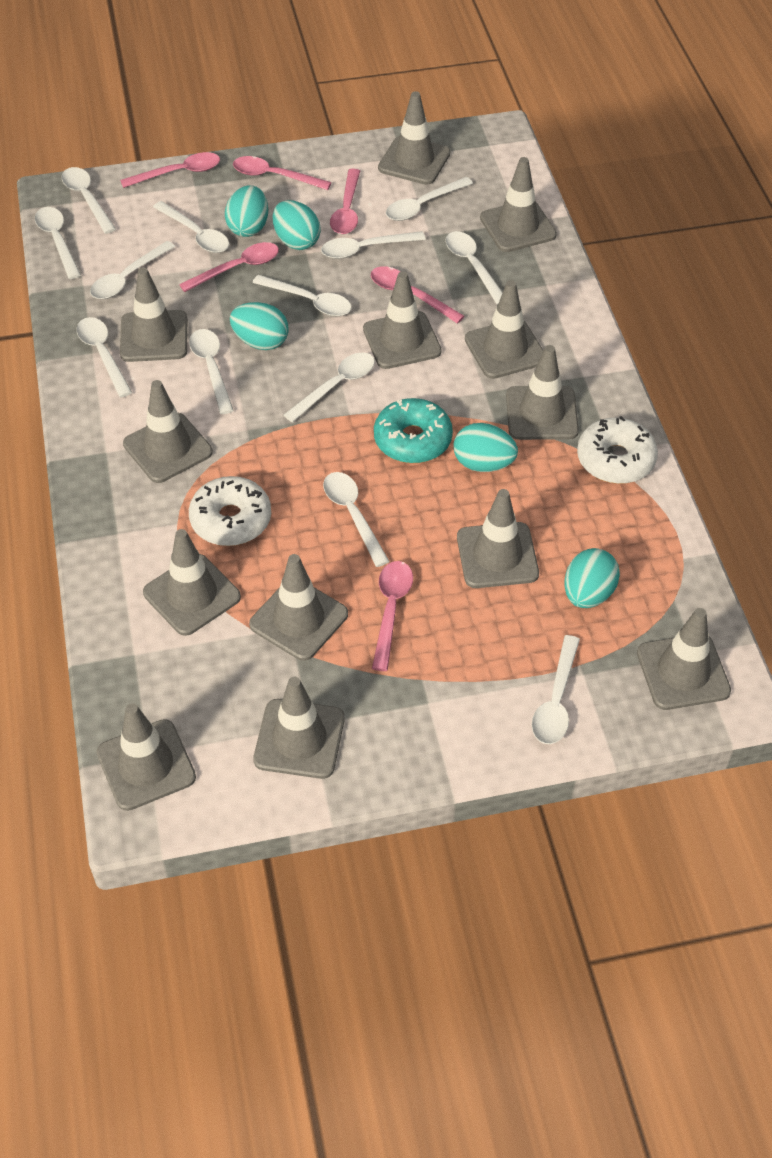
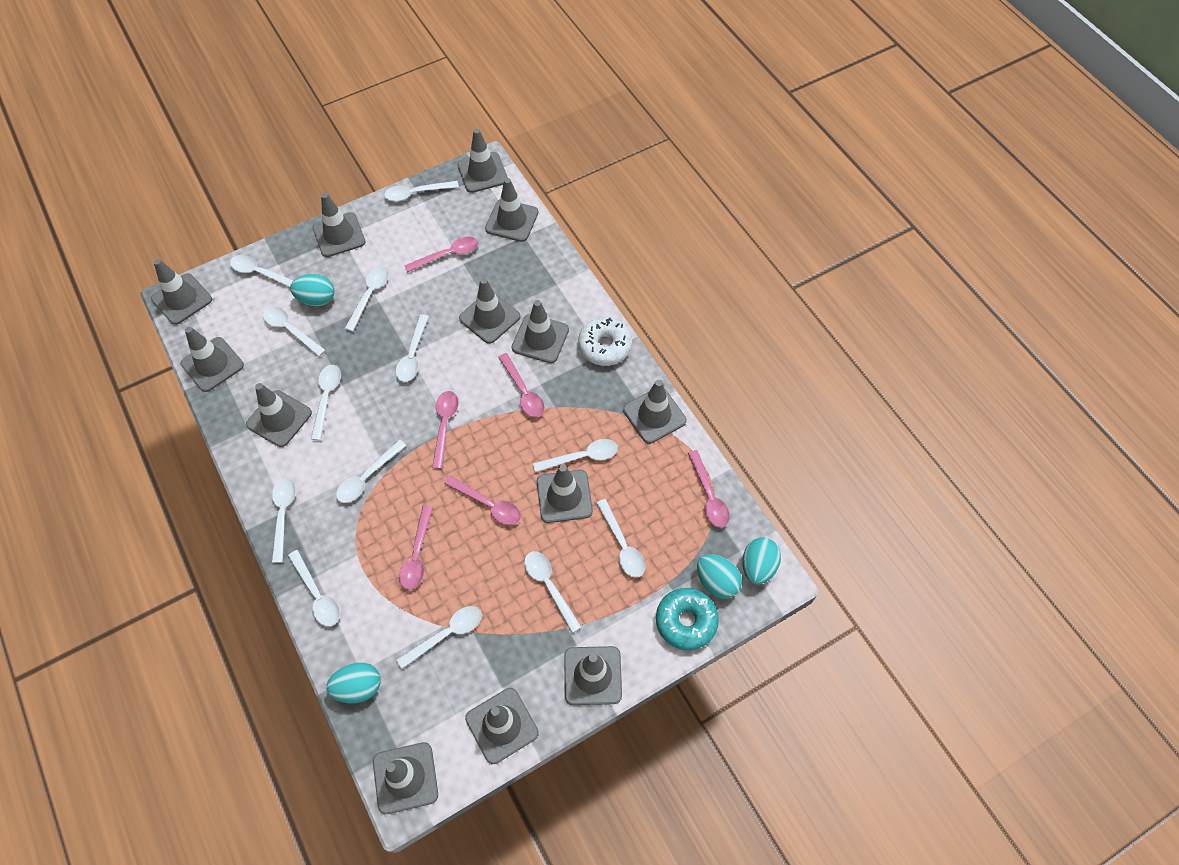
turquoise egg: 5 -> 4
white donut: 2 -> 1

